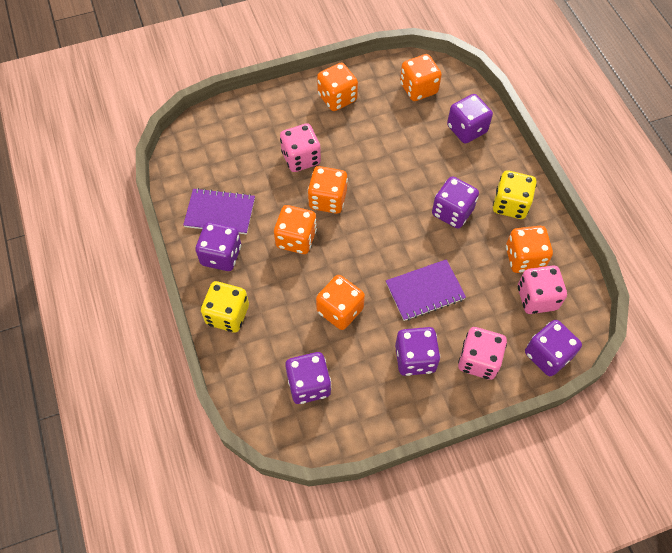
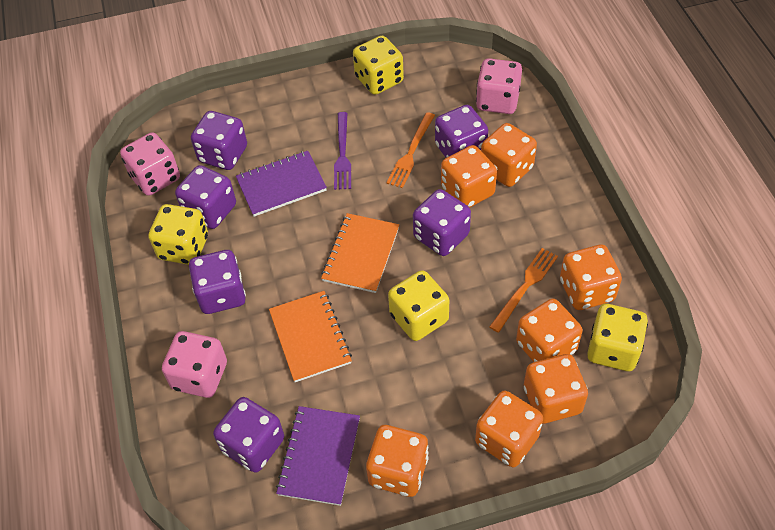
orange dice: 6 -> 7
orange fork: 0 -> 2
orange notebook: 0 -> 2
purple fork: 0 -> 1
yellow dice: 2 -> 4

